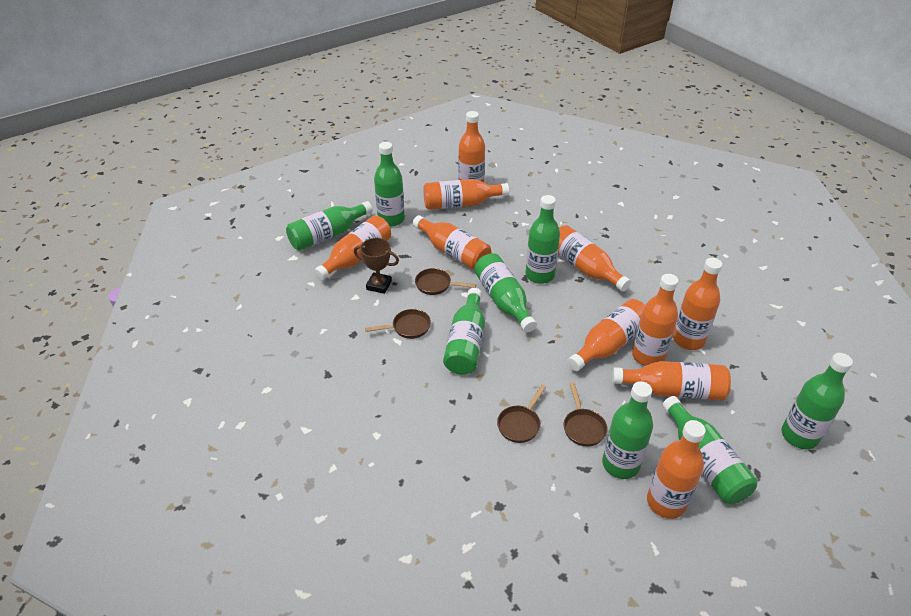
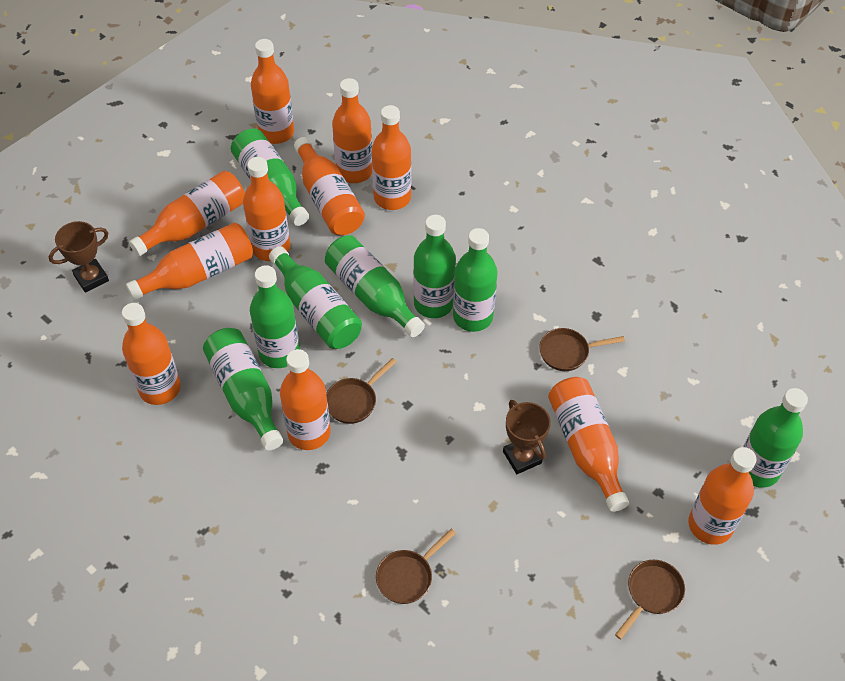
brown trophy: 1 -> 2
orange bottle: 10 -> 11

